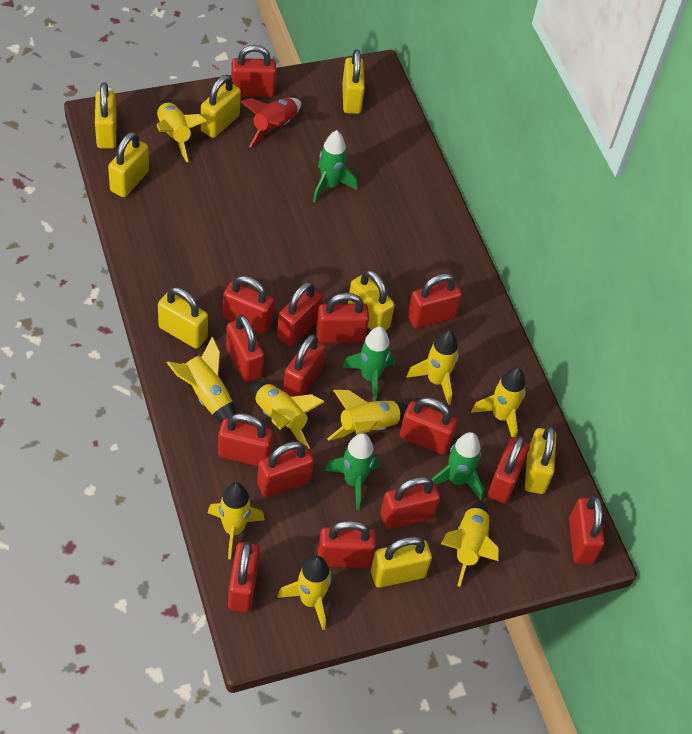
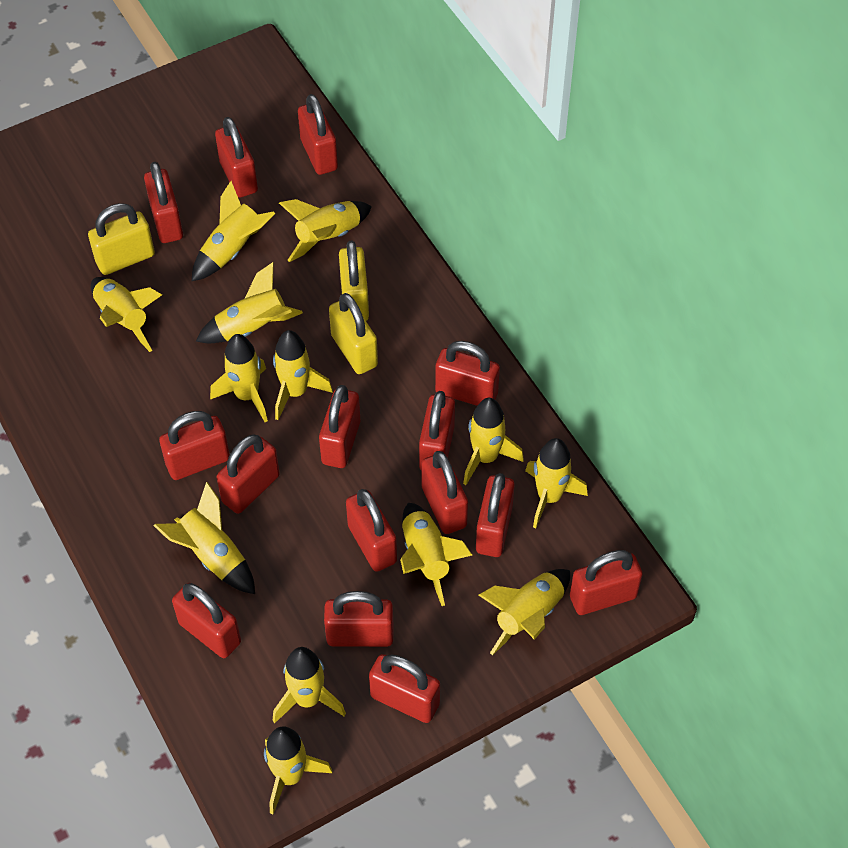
green rocket: 4 -> 0
red rocket: 1 -> 0
yellow padlock: 8 -> 3
yellow rocket: 9 -> 13

